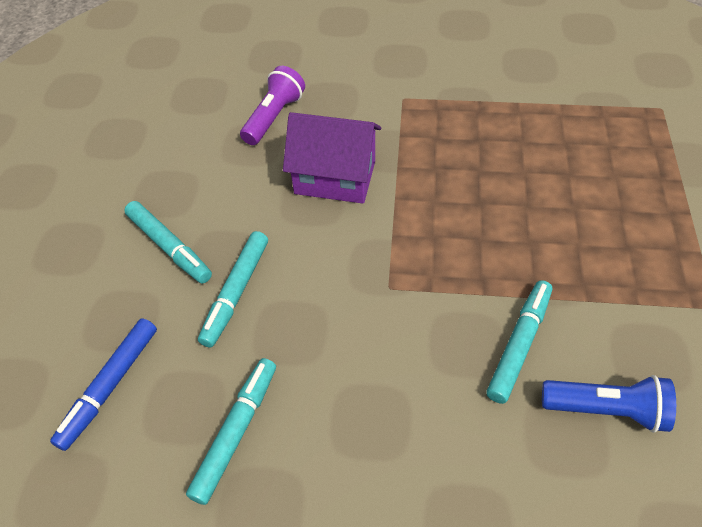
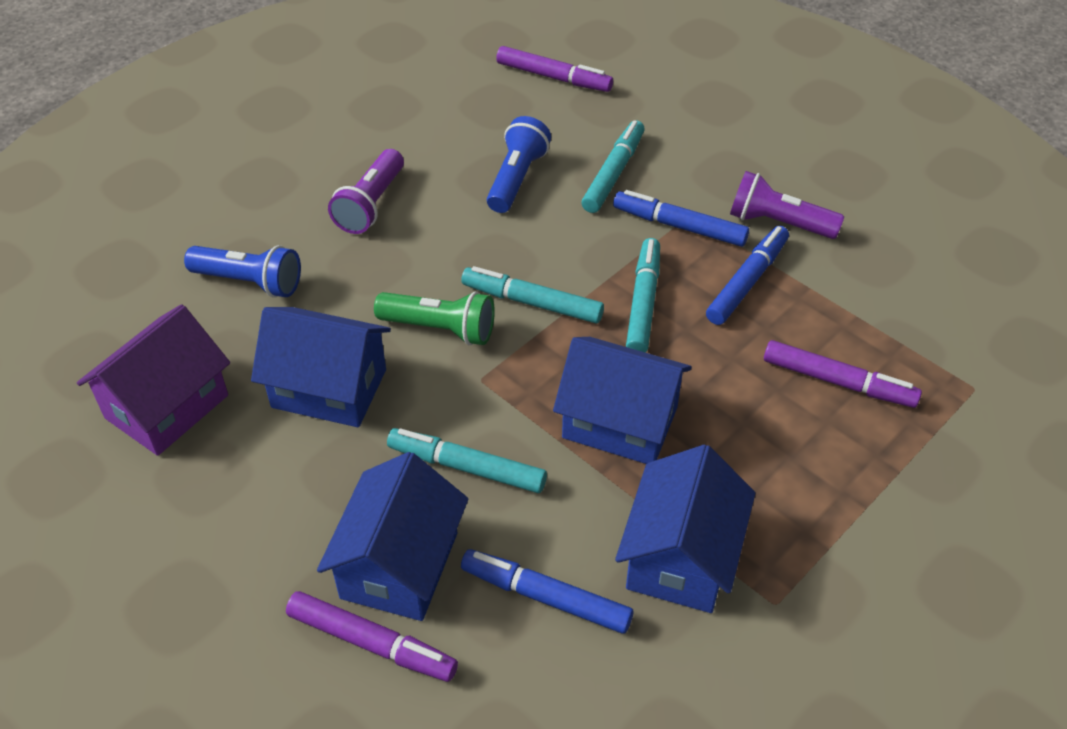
blue flashlight: 1 -> 2
blue house: 0 -> 4
blue marker: 1 -> 3
green flashlight: 0 -> 1
purple flashlight: 1 -> 2
purple marker: 0 -> 3

